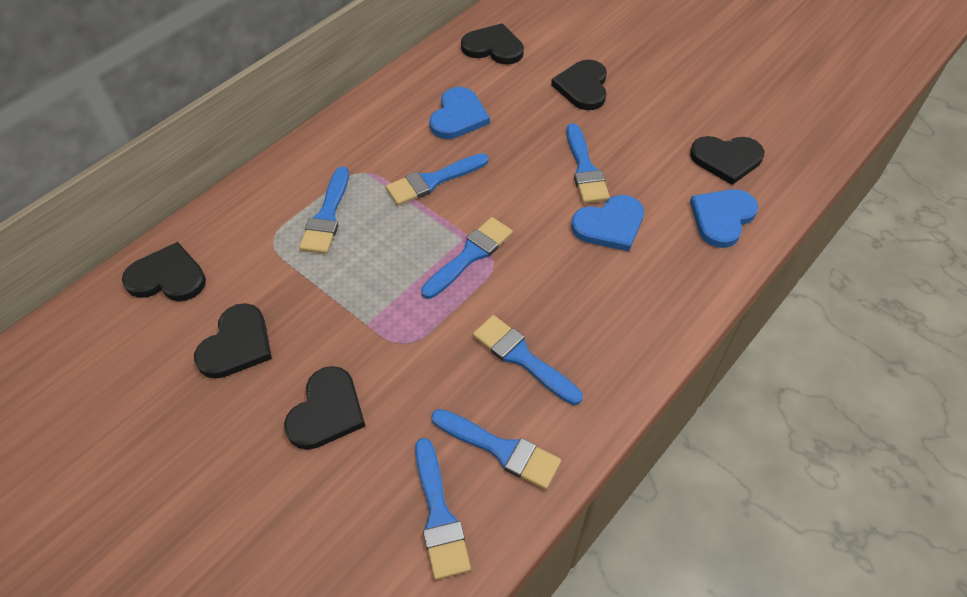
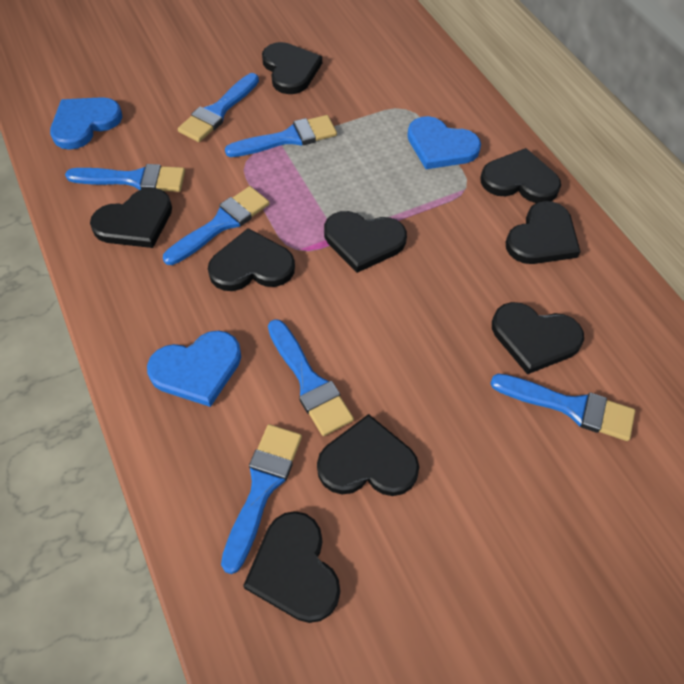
black heart: 6 -> 9

